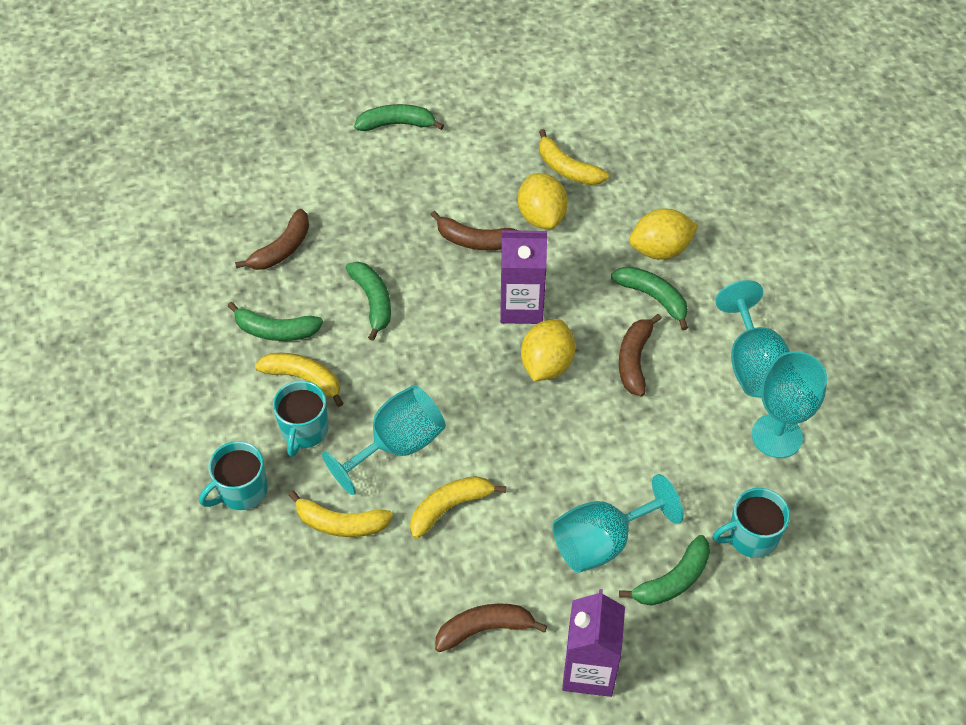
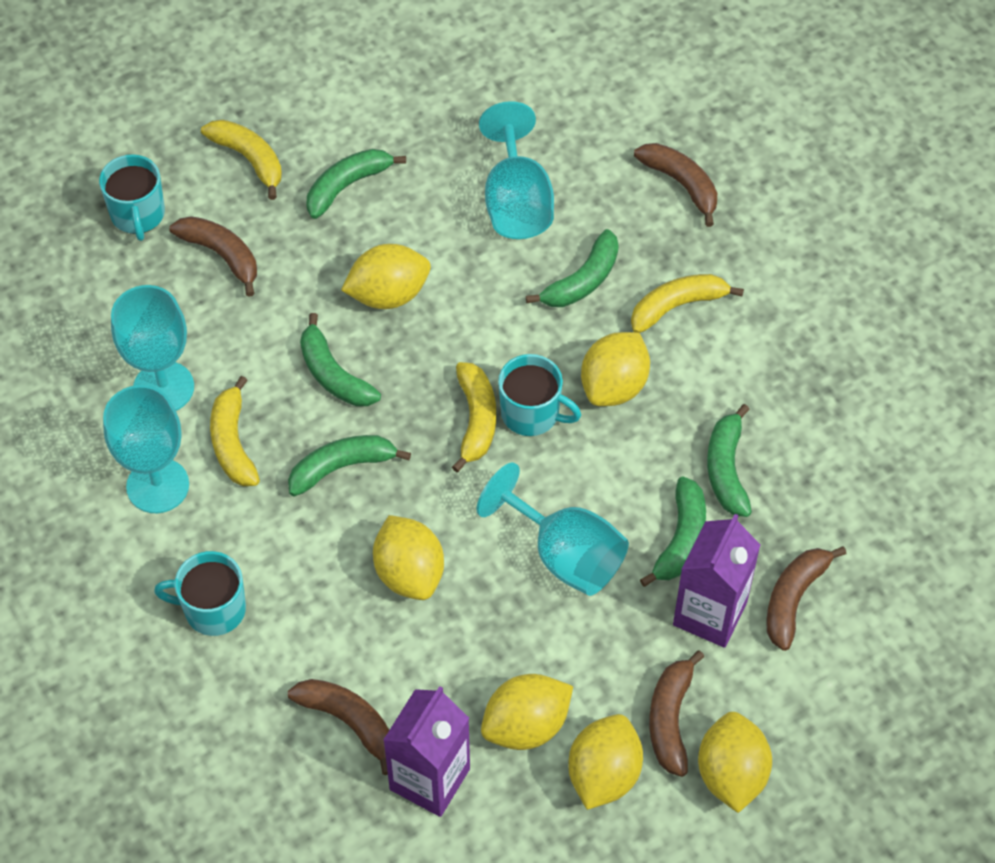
brown banana: 4 -> 5
green banana: 5 -> 6
yellow lemon: 3 -> 6

